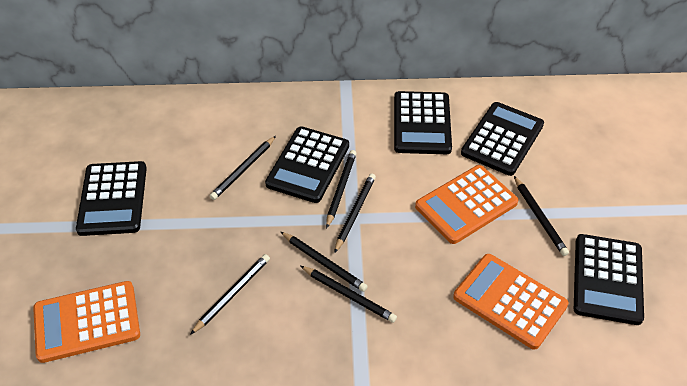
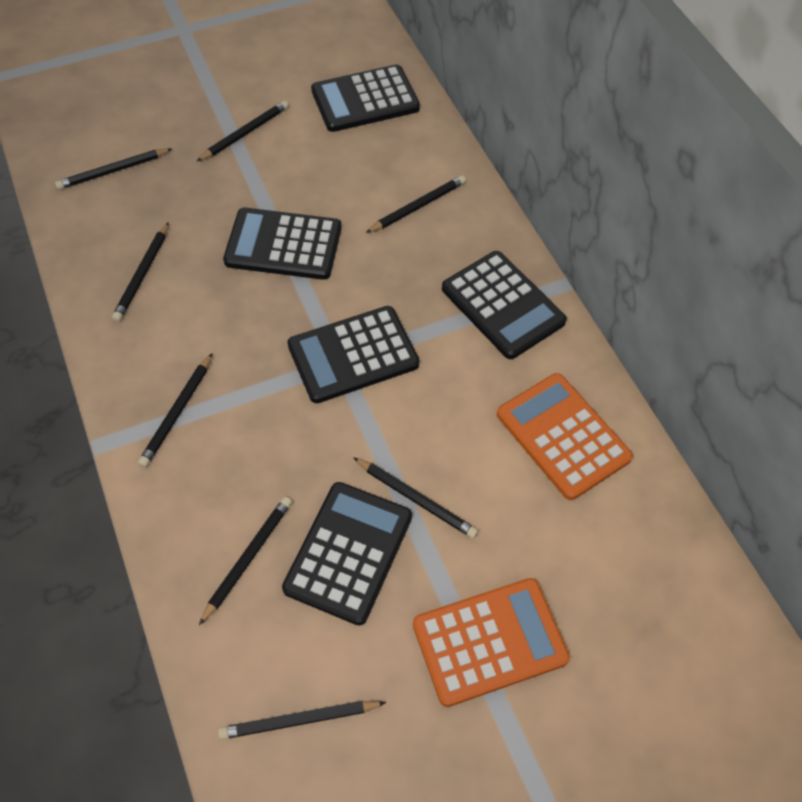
black pencil: 7 -> 8
orange calculator: 3 -> 2

